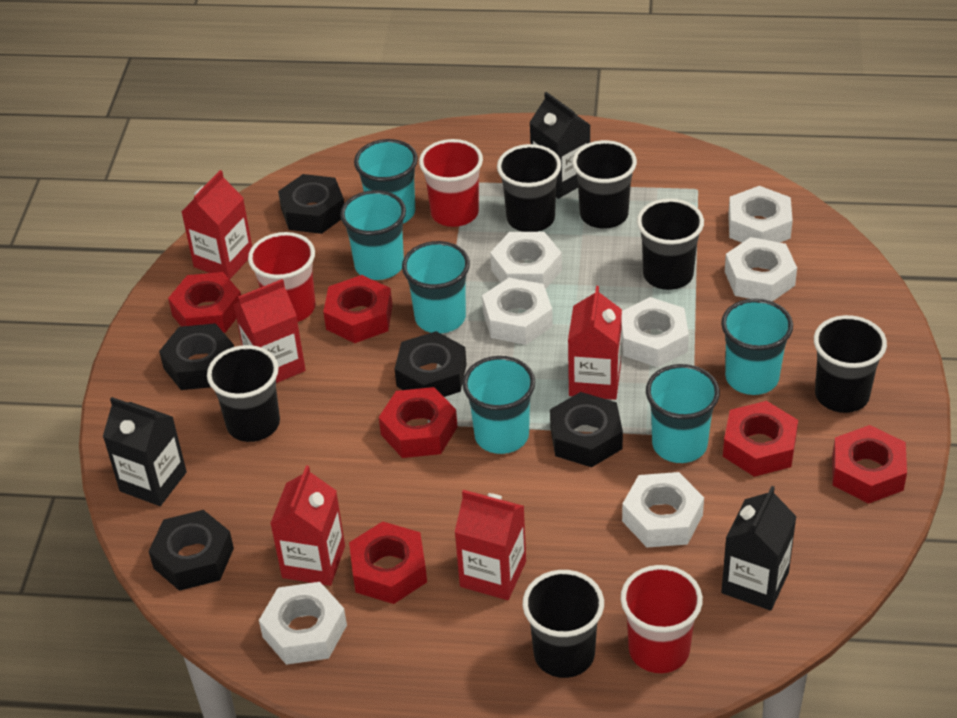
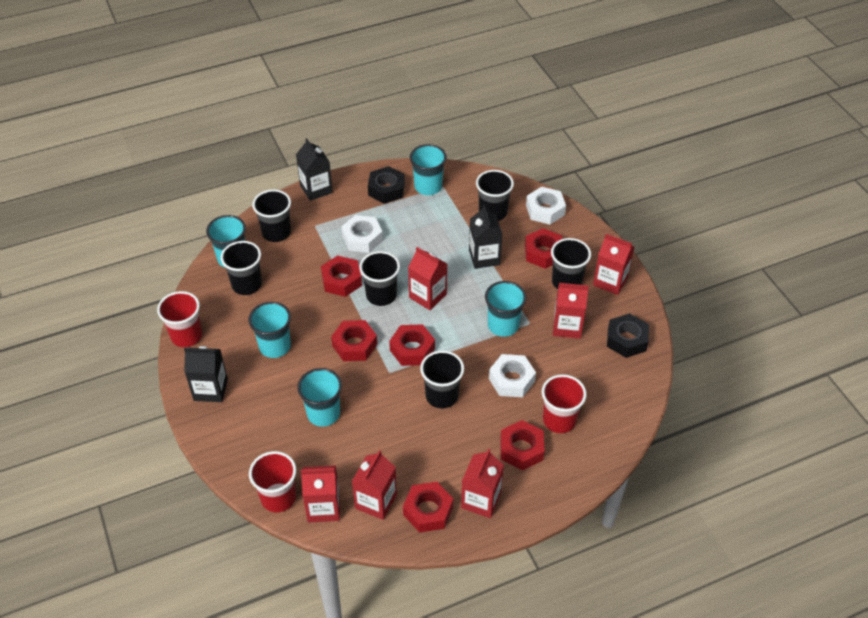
black nut: 5 -> 2
red carton: 5 -> 6
turquoise cup: 6 -> 5
white nut: 7 -> 3

